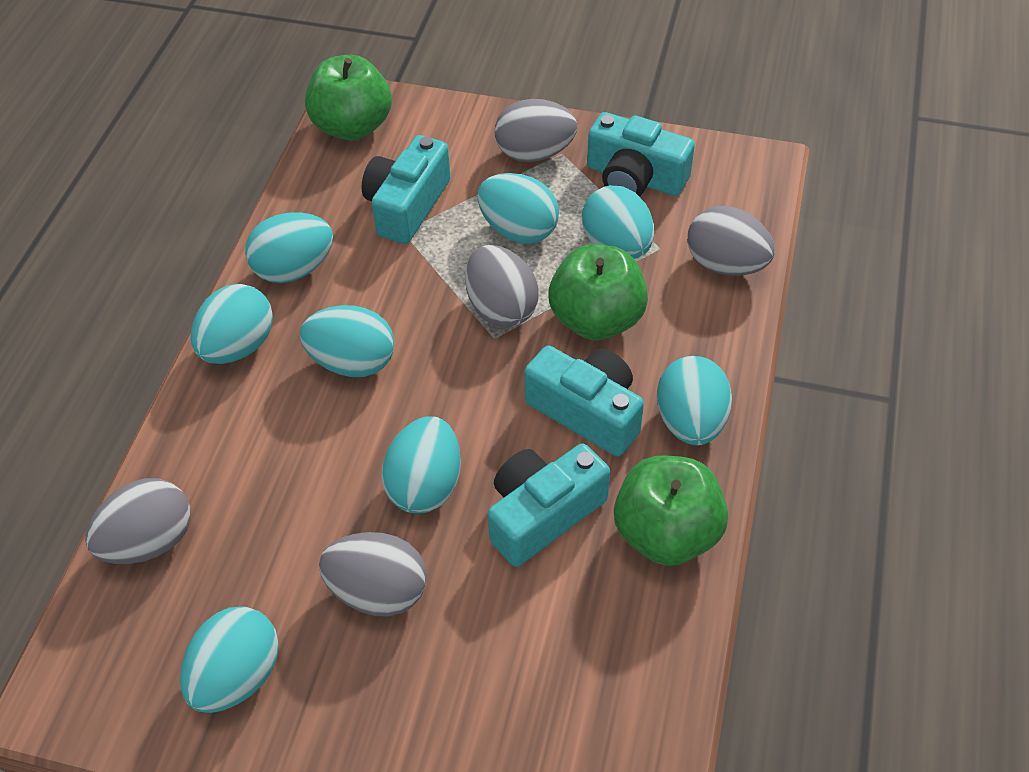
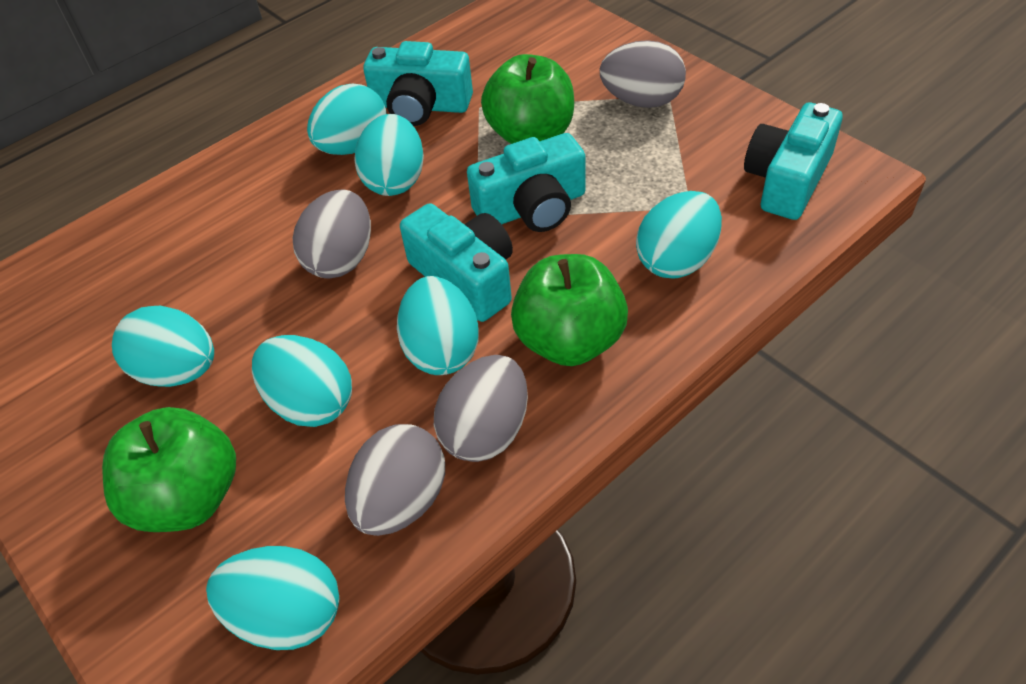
grey egg: 5 -> 4
turquoise egg: 8 -> 7

